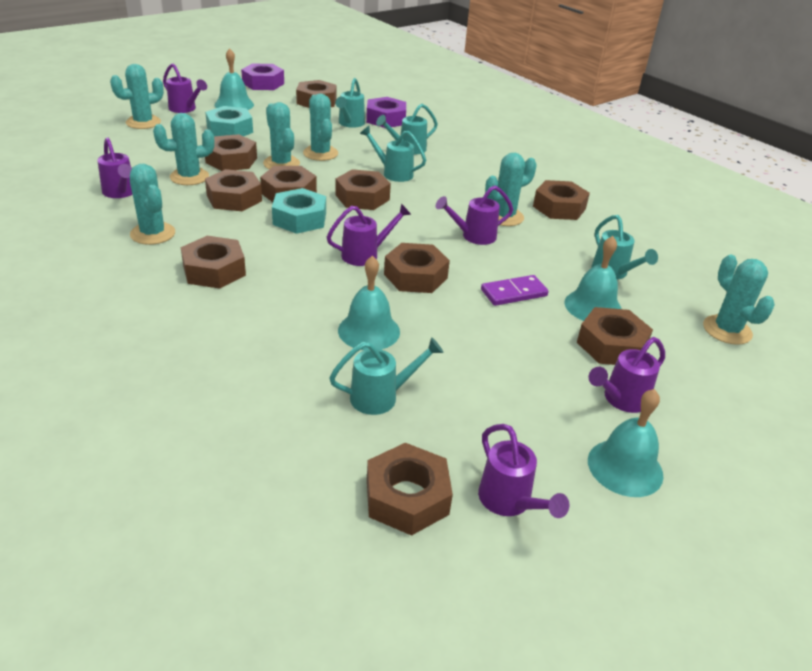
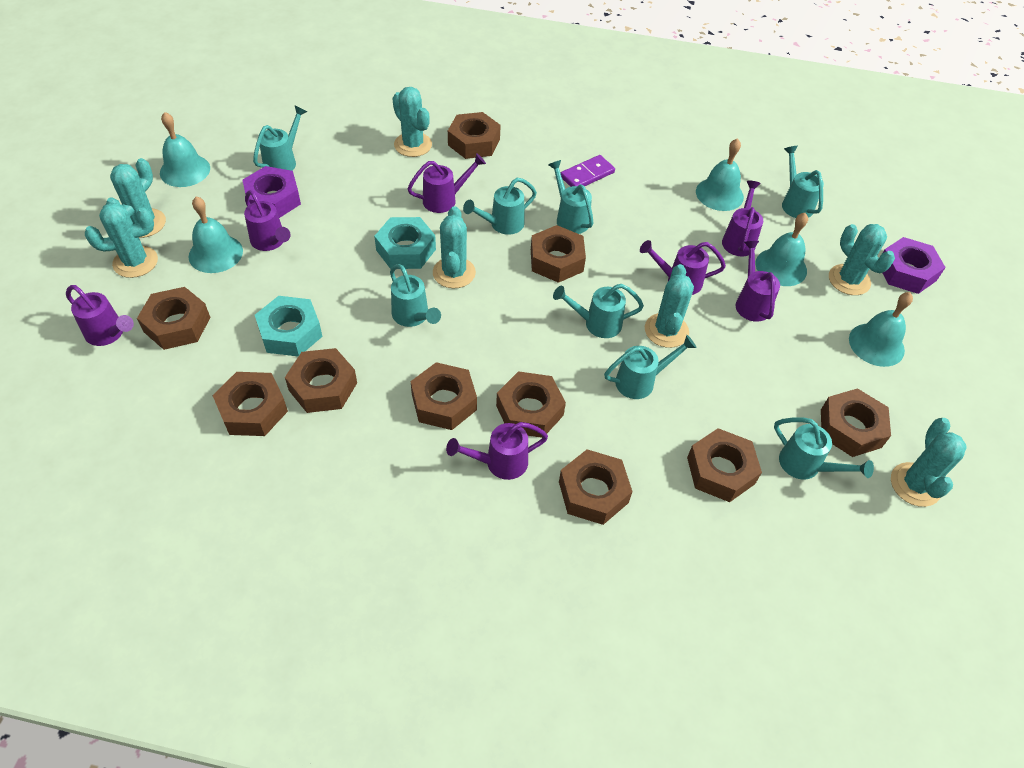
purple watering can: 6 -> 7
turquoise bell: 4 -> 5
turquoise watering can: 5 -> 8

